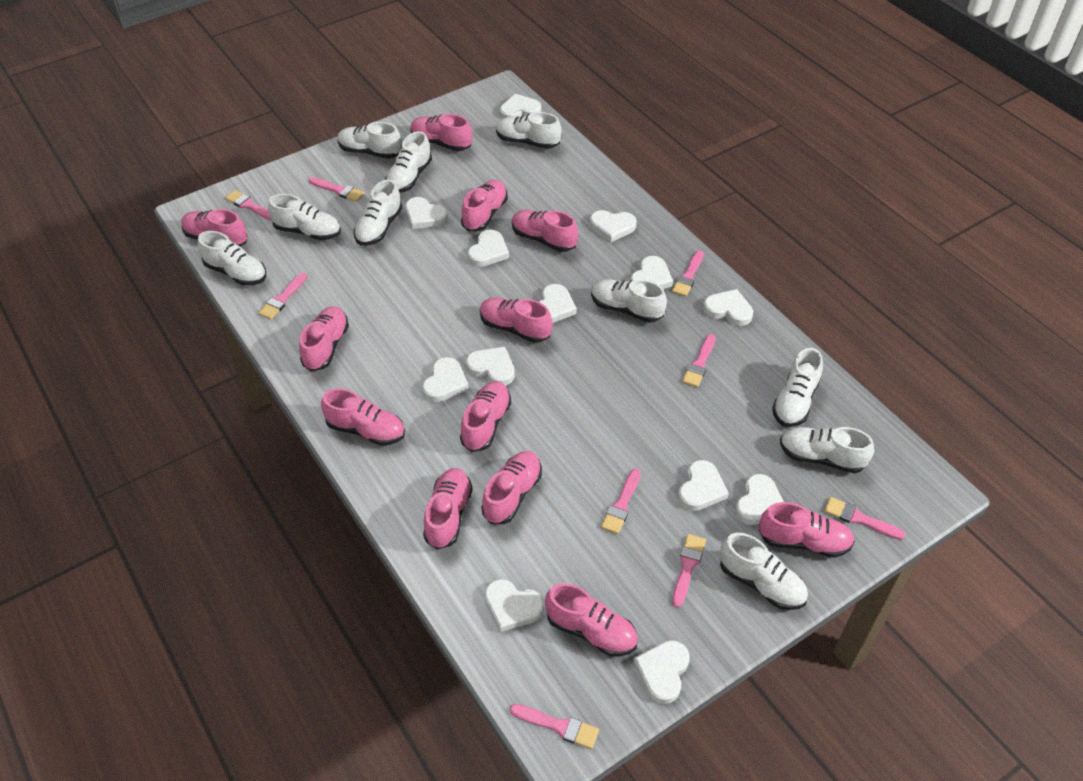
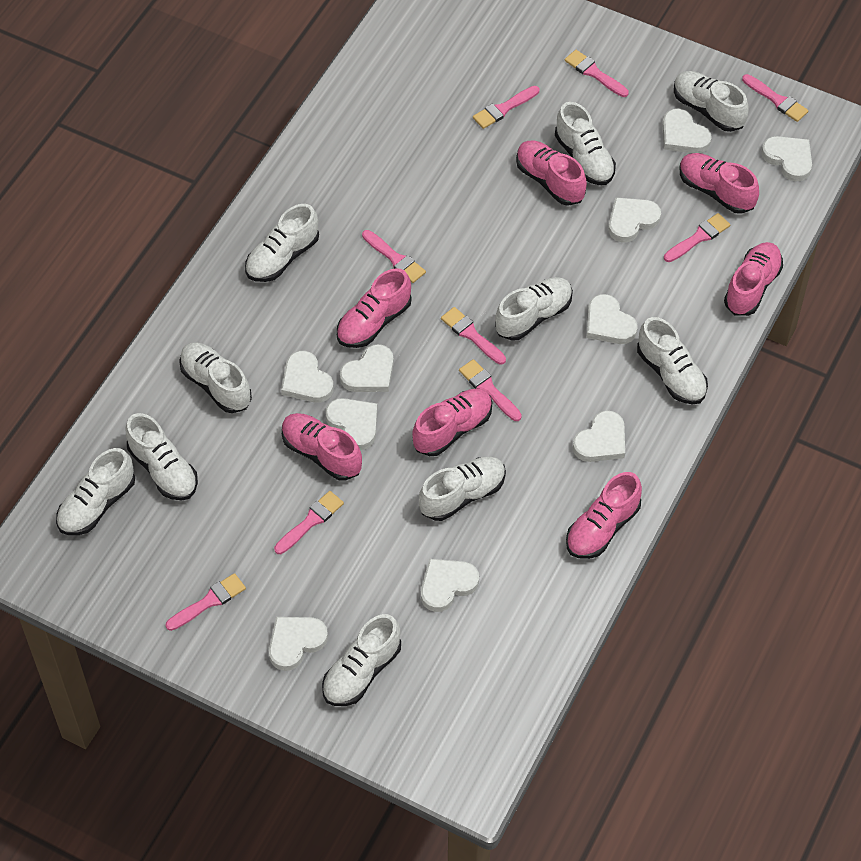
pink shoe: 12 -> 7
white heart: 13 -> 10

